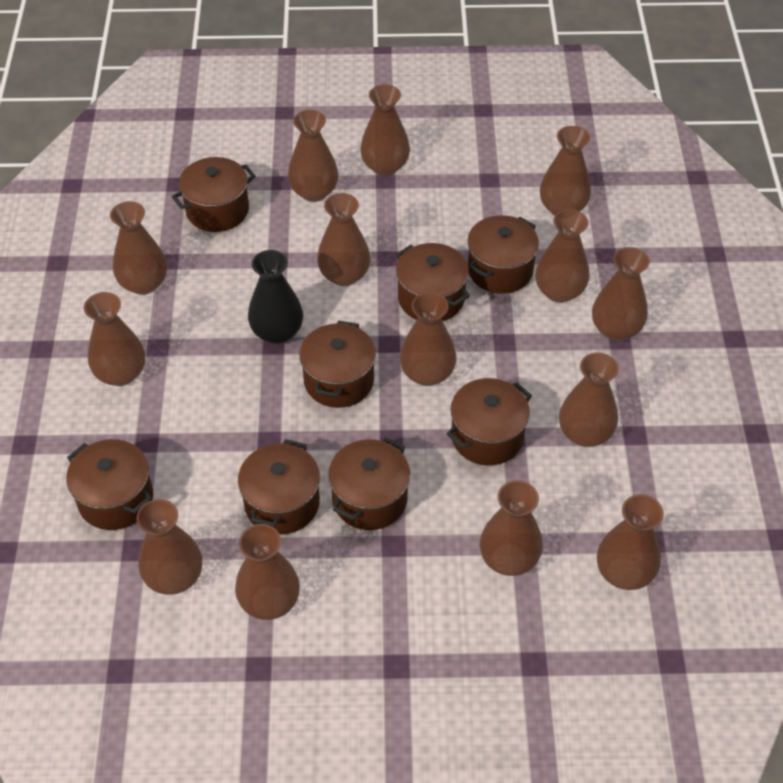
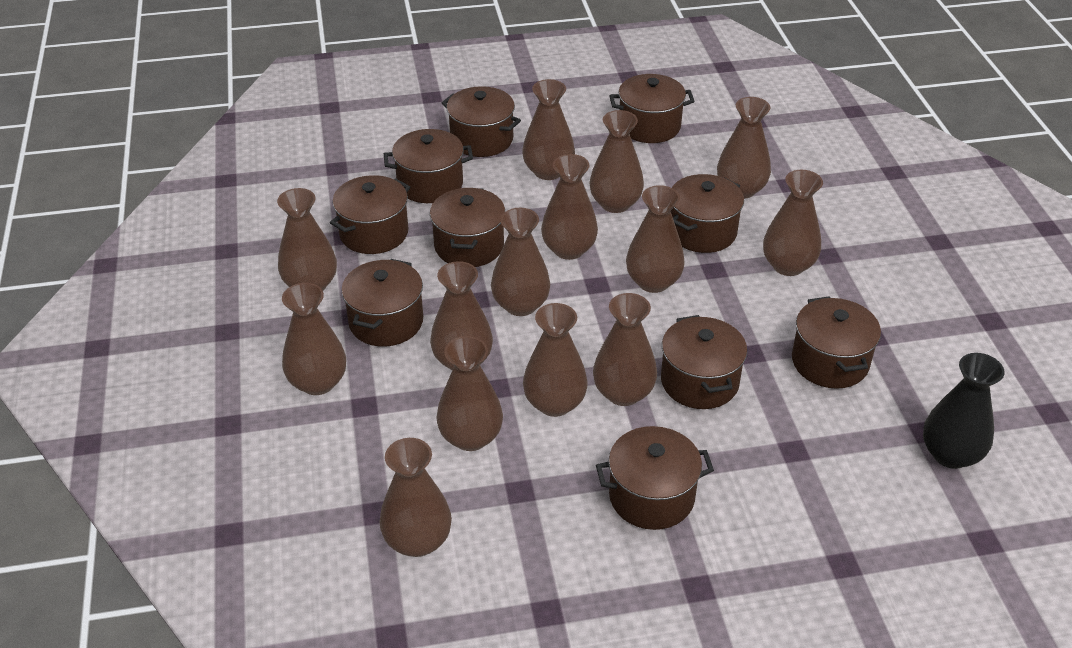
brown pot: 8 -> 10

